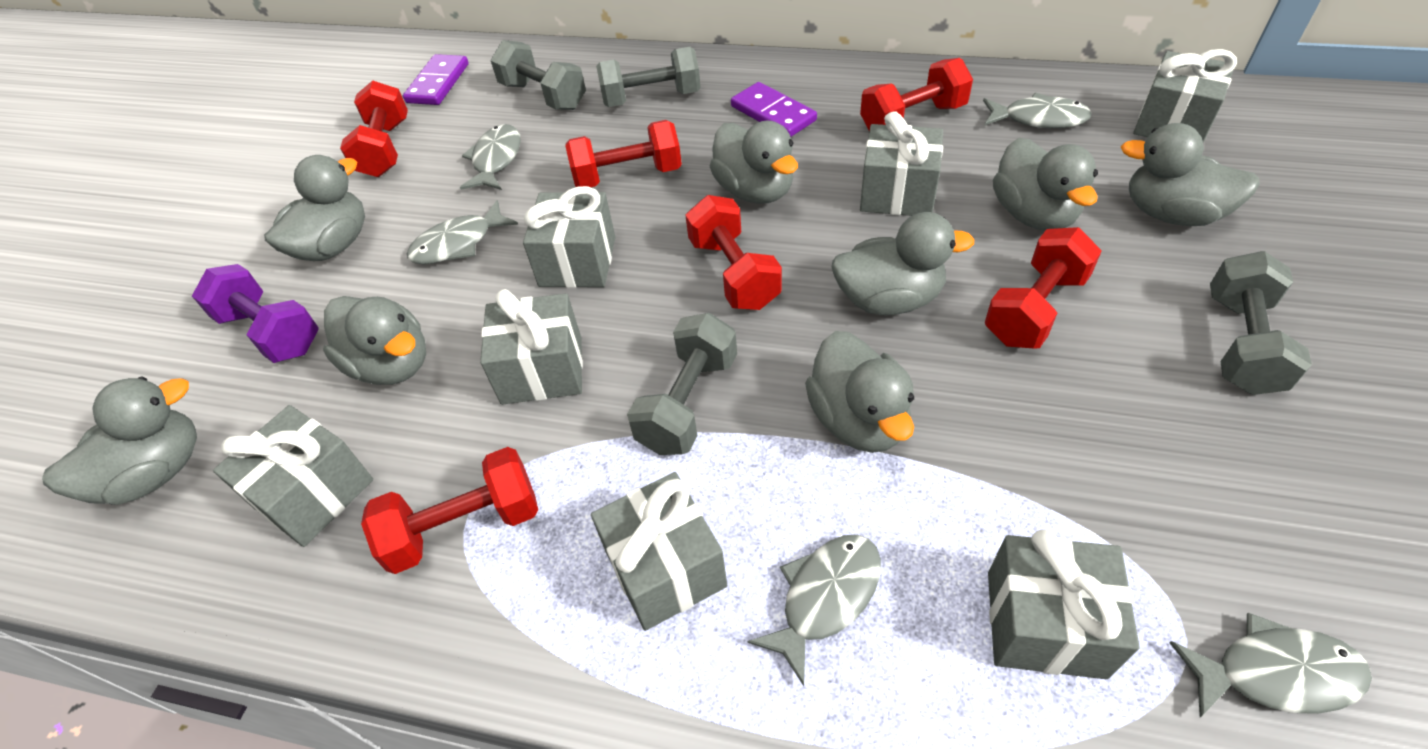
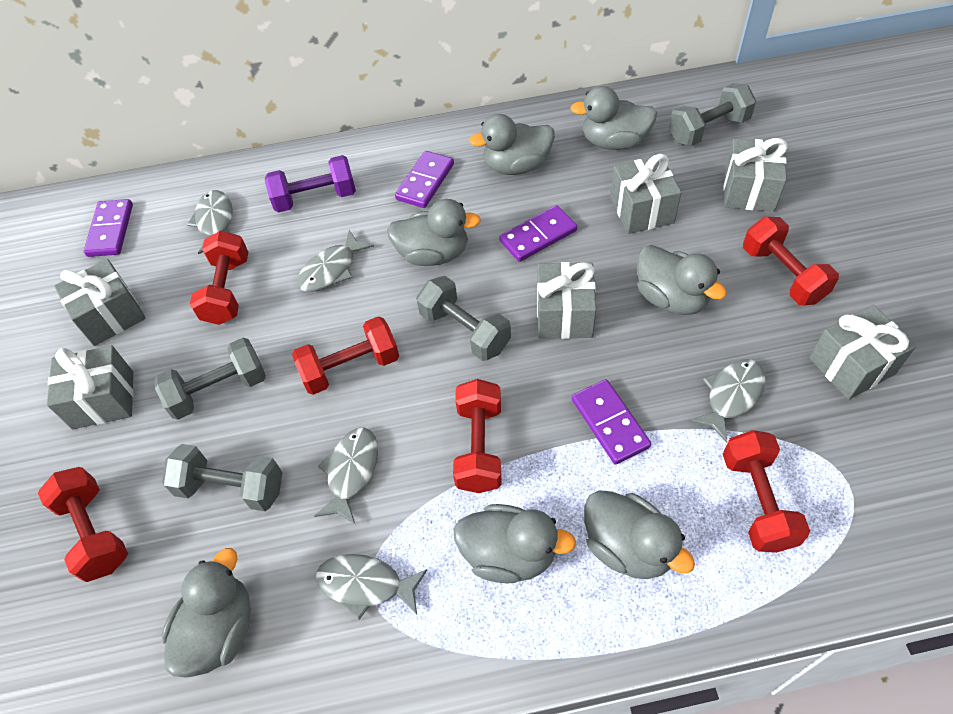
grey duck: 8 -> 7
grey gift: 7 -> 6
purple domino: 2 -> 4

